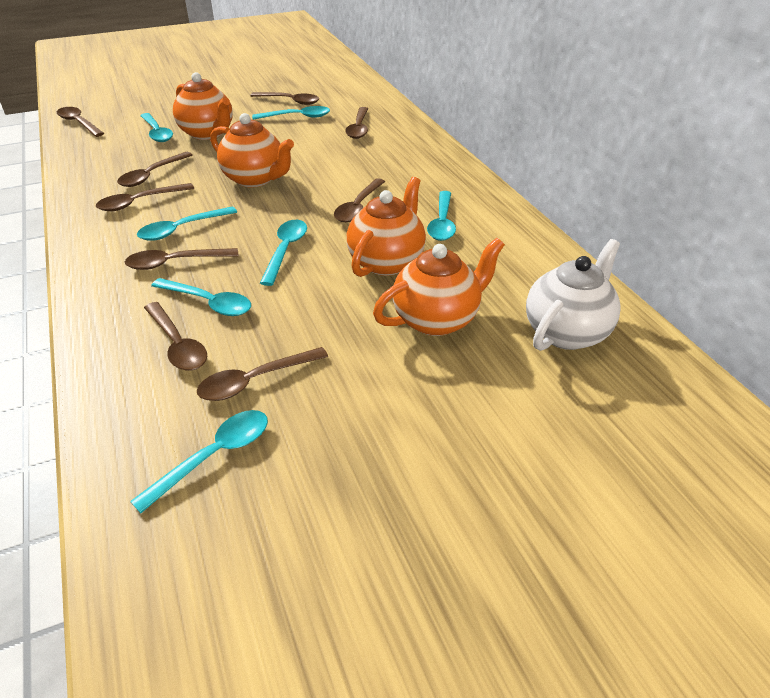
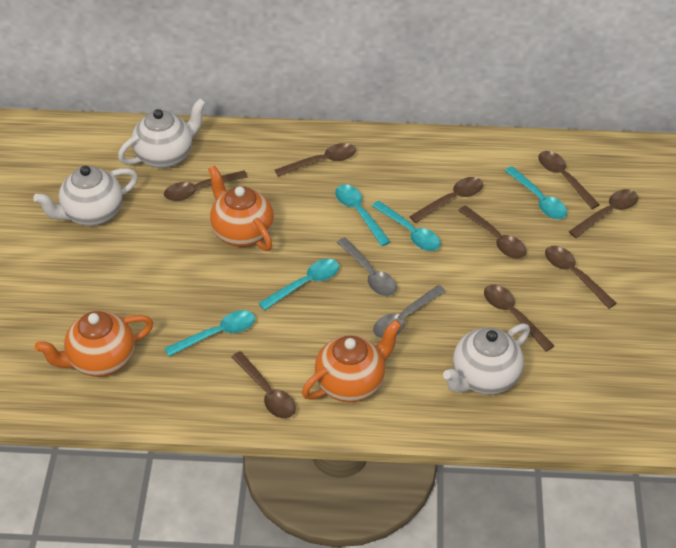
grey spoon: 0 -> 2
orange teapot: 4 -> 3
turquoise spoon: 7 -> 5
white teapot: 1 -> 3

